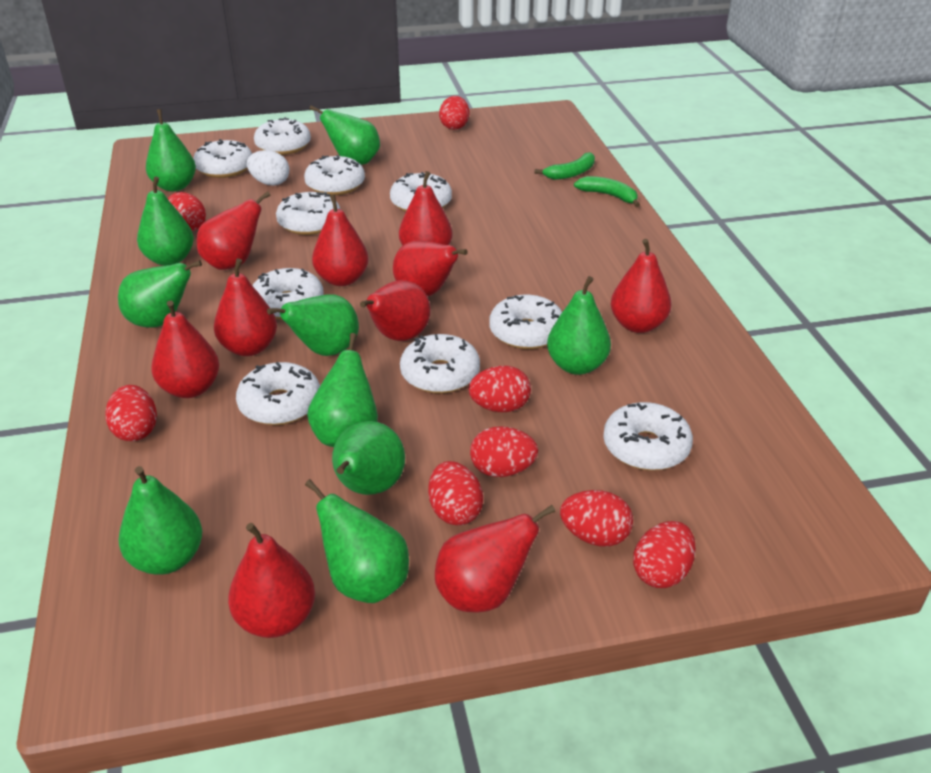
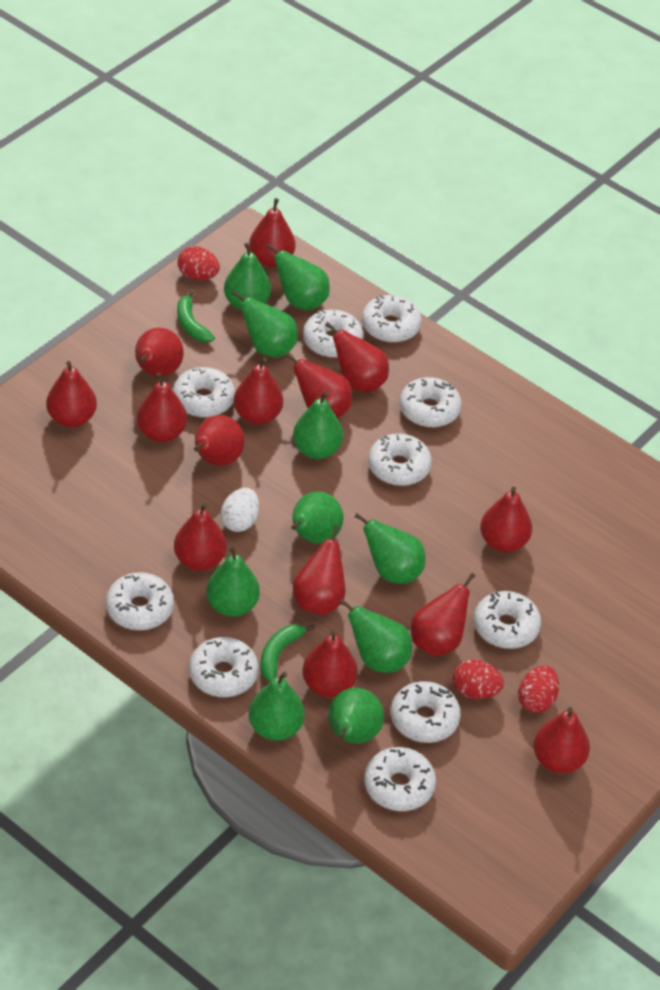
red egg: 8 -> 3
red pear: 10 -> 14

